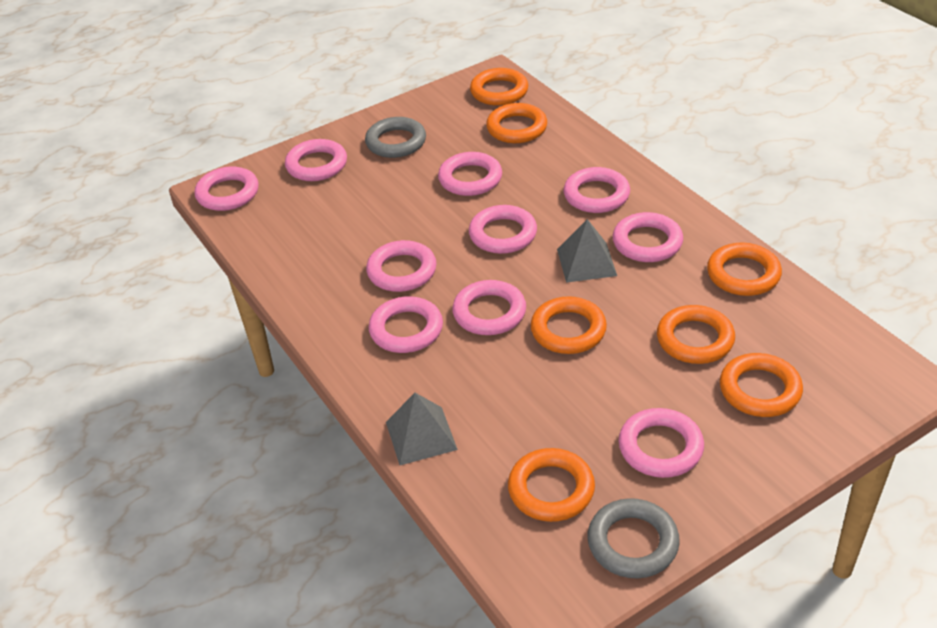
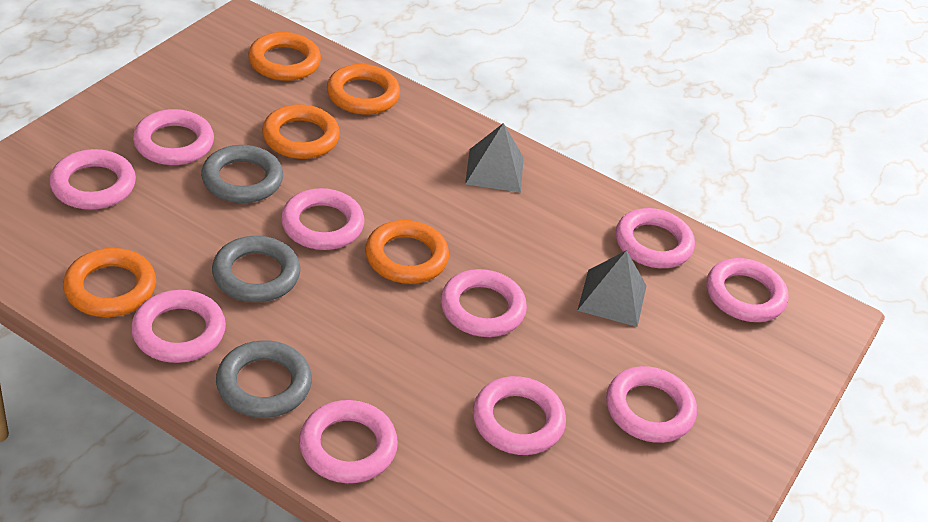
grey ring: 2 -> 3
orange ring: 7 -> 5

